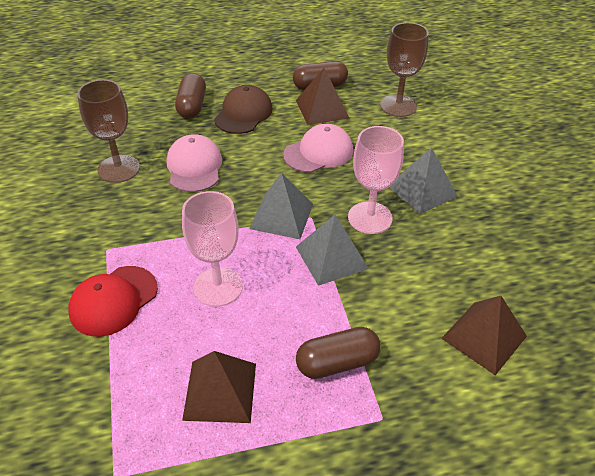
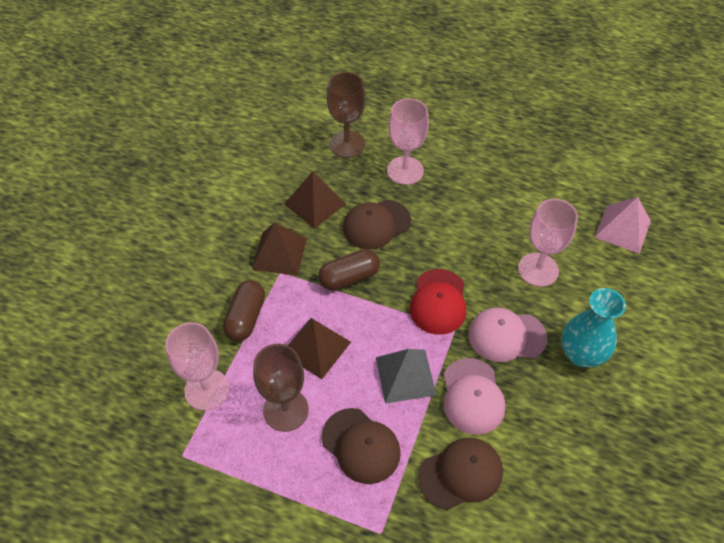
brown cap: 1 -> 3
brown capsule: 3 -> 2
grey pyramid: 3 -> 1
pink goblet: 2 -> 3
pink pyramid: 0 -> 1
turquoise vase: 0 -> 1

